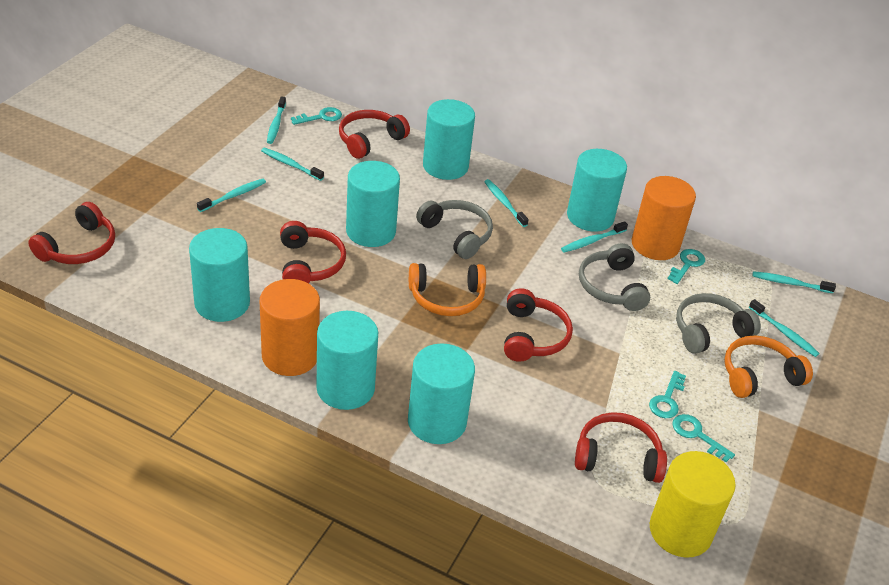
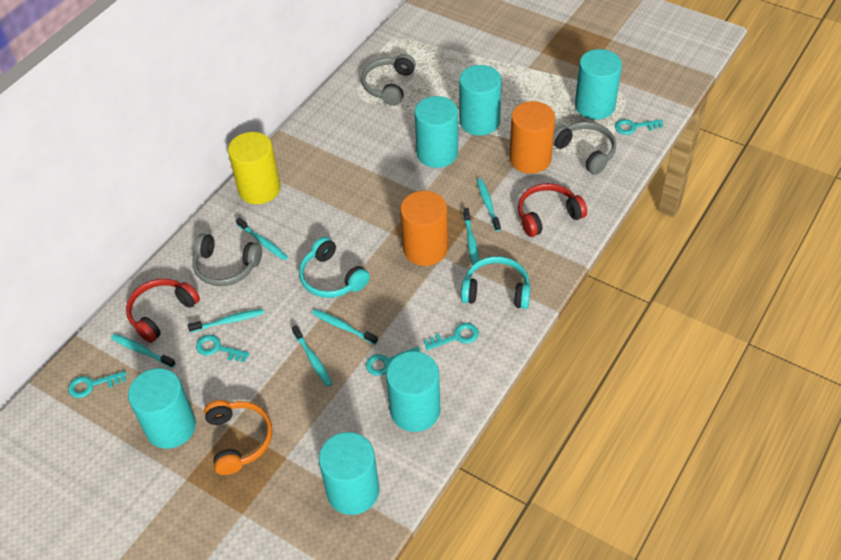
orange headphones: 2 -> 1
red headphones: 5 -> 2
turquoise headphones: 0 -> 2
turquoise key: 4 -> 5

